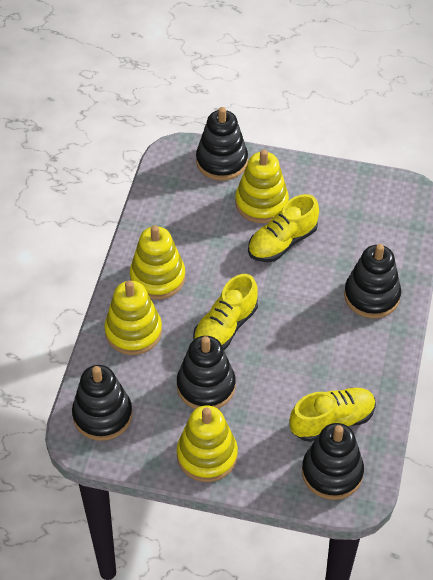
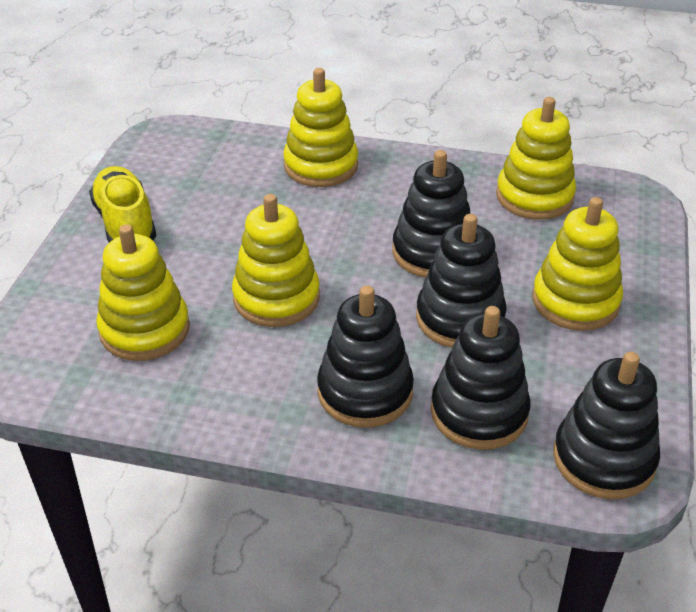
yellow shoe: 3 -> 1
yellow stacking toy: 4 -> 5

